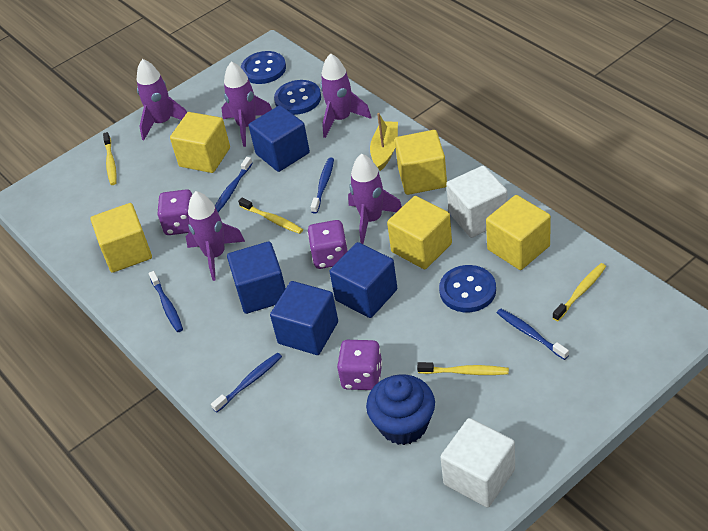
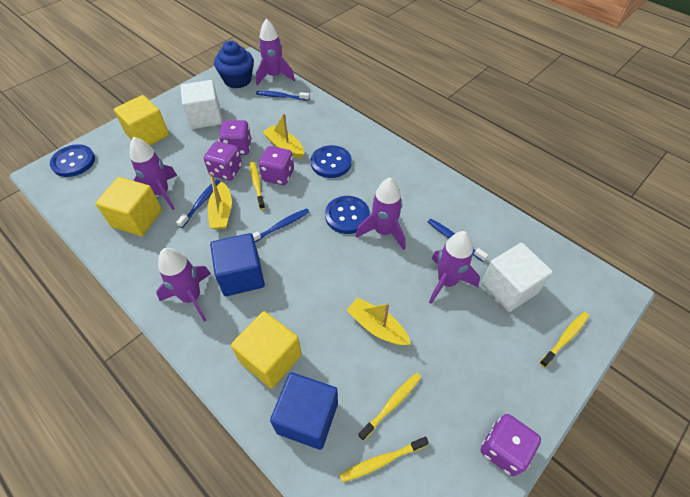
blue cube: 4 -> 2
blue toothbrush: 5 -> 4
purple dice: 3 -> 4
yellow boat: 1 -> 3
yellow cube: 5 -> 3

